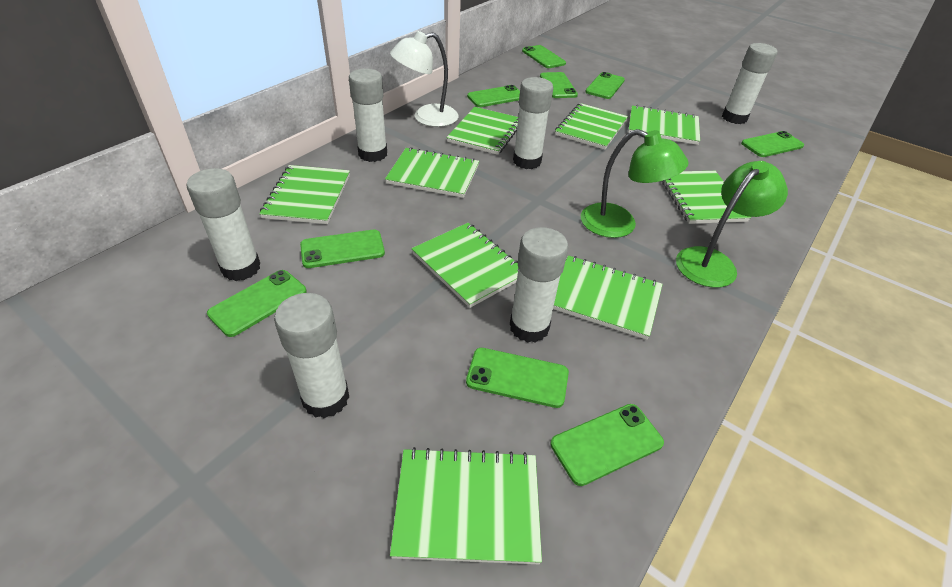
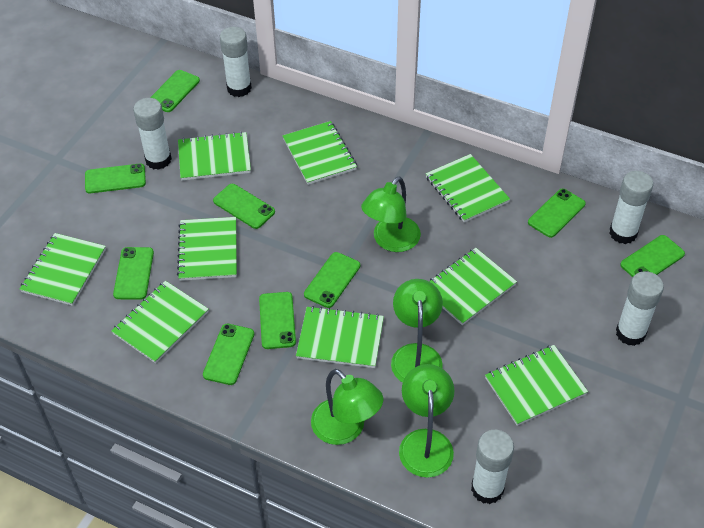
green lamp: 2 -> 4
white glue stick: 6 -> 5
white lamp: 1 -> 0

